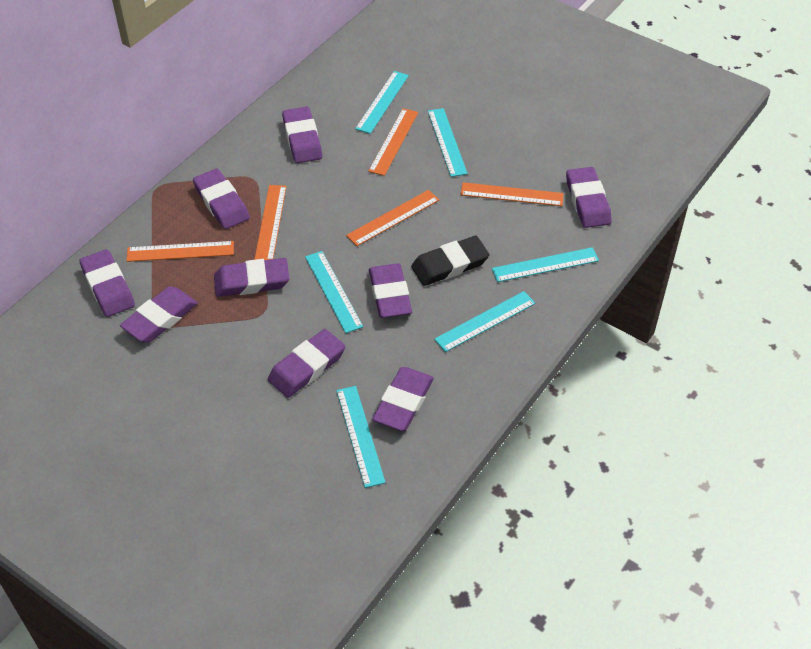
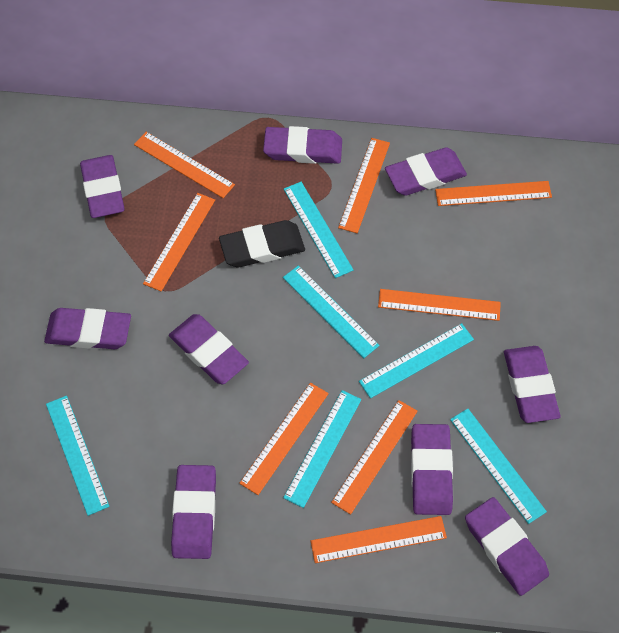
orange ruler: 5 -> 8

